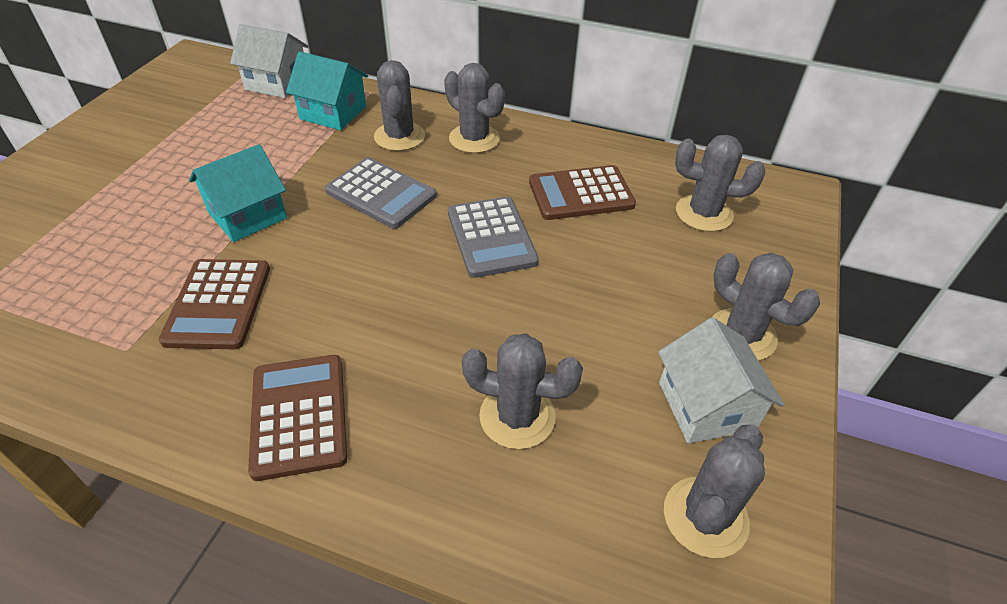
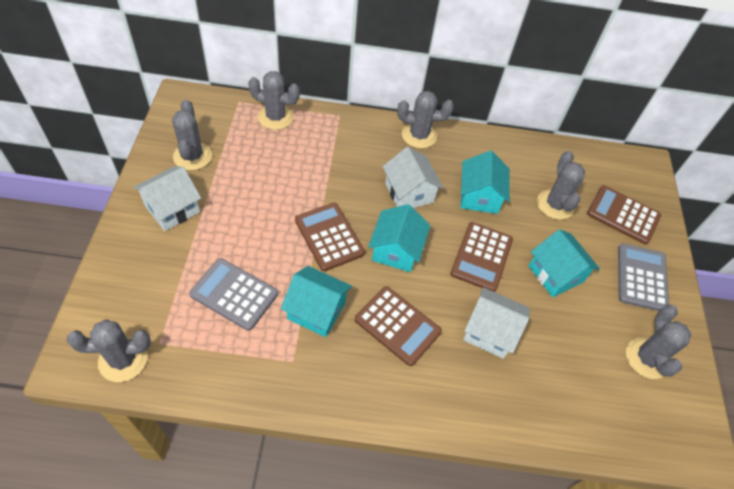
brown calculator: 3 -> 4
turquoise house: 2 -> 4
white house: 2 -> 3

